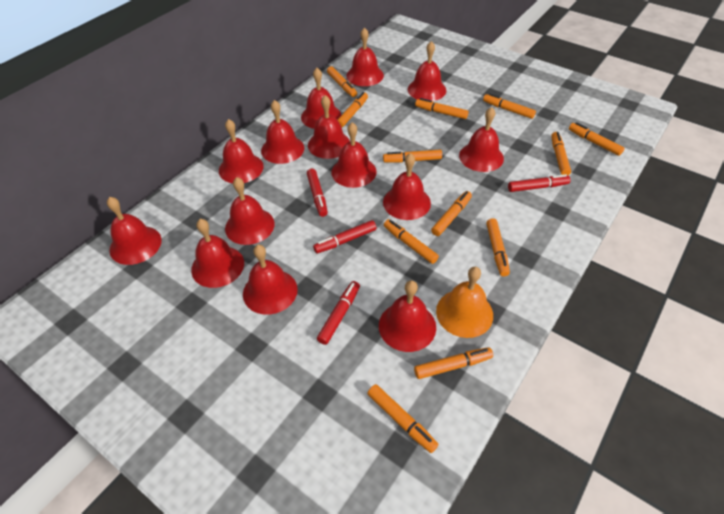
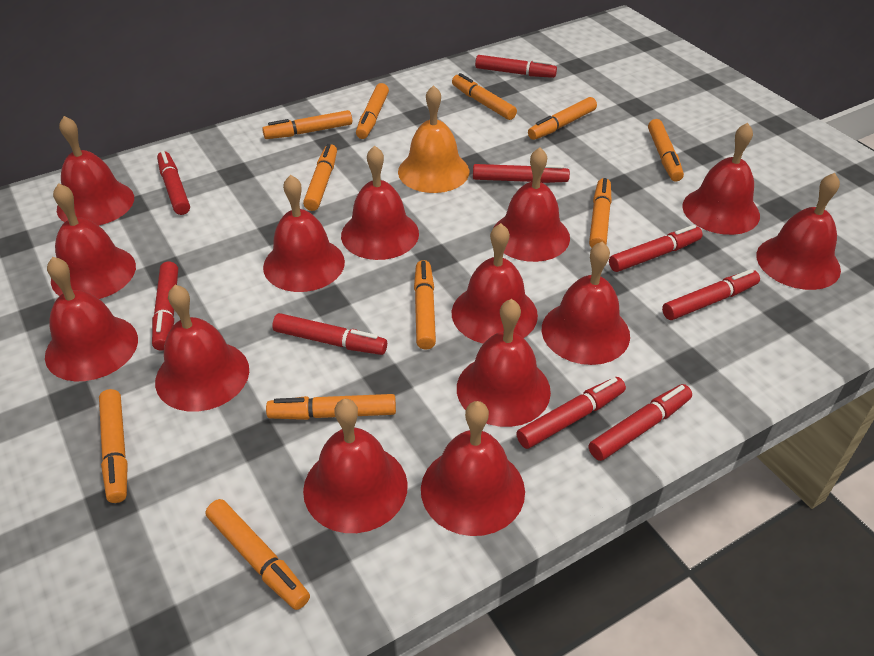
orange marker: 12 -> 11
red marker: 4 -> 9

